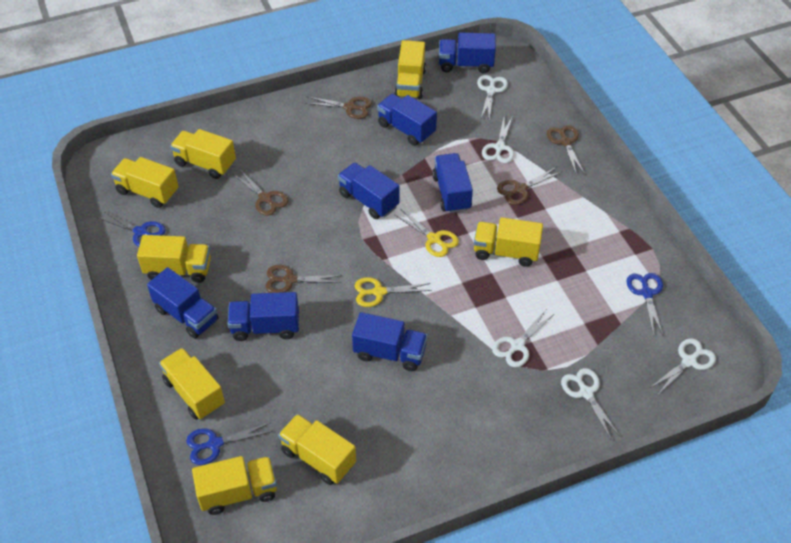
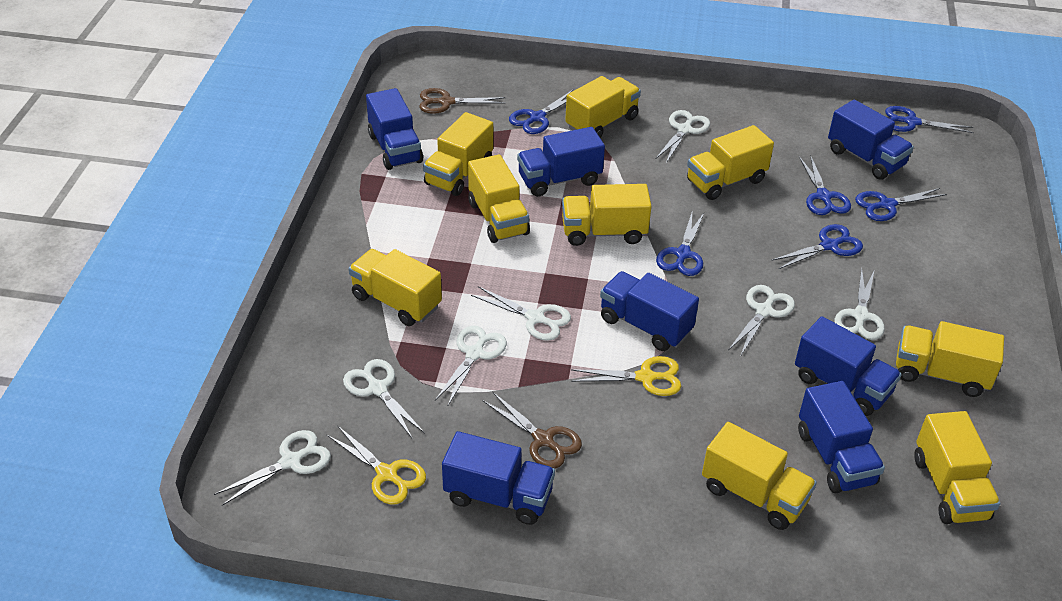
blue scissors: 3 -> 6
brown scissors: 5 -> 2
white scissors: 5 -> 7
yellow truck: 8 -> 9

